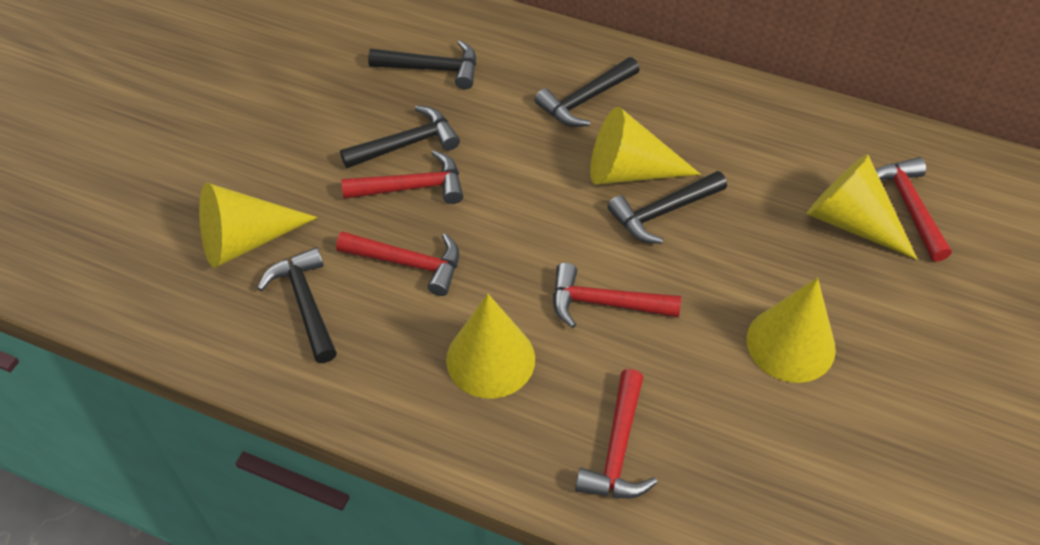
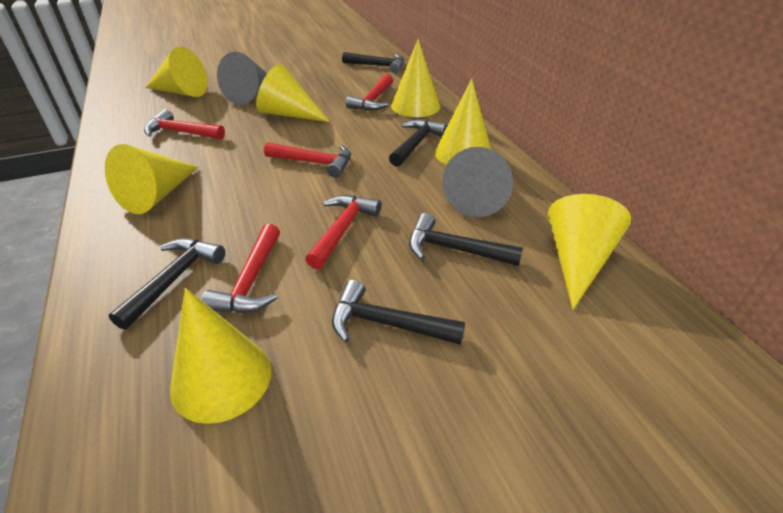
grey cone: 0 -> 2
yellow cone: 5 -> 7

